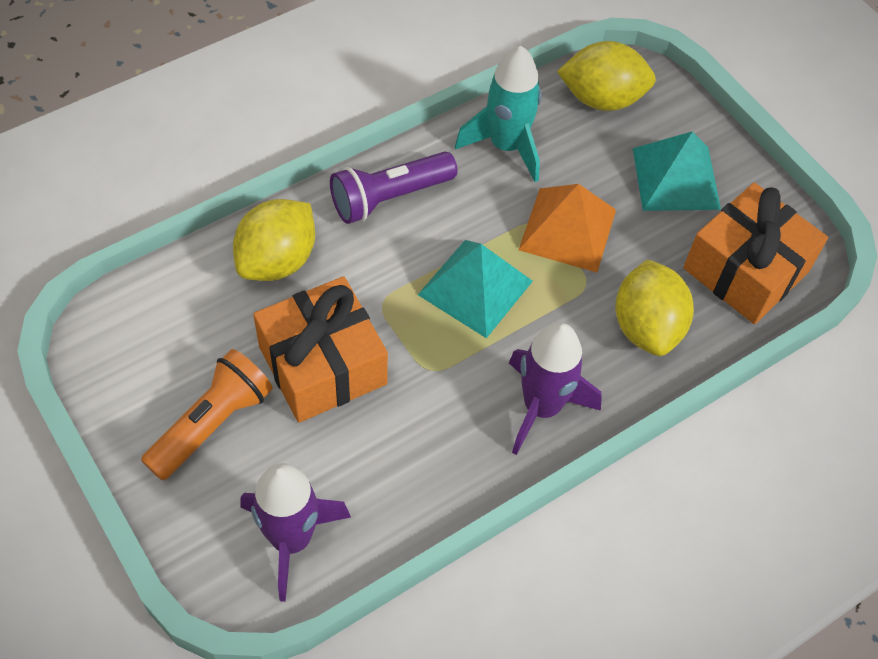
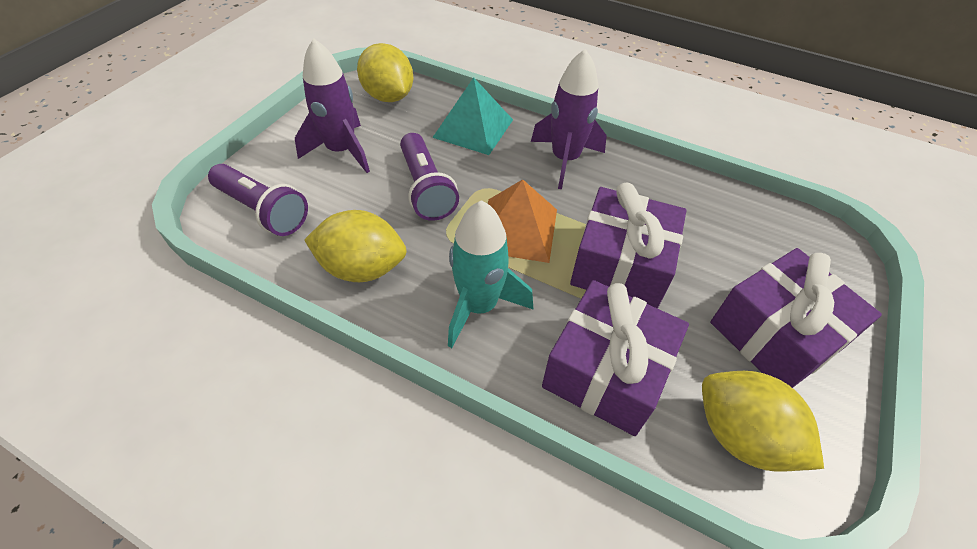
orange flashlight: 1 -> 0
orange gift: 2 -> 0
purple flashlight: 1 -> 2
purple gift: 0 -> 3
turquoise pyramid: 2 -> 1

